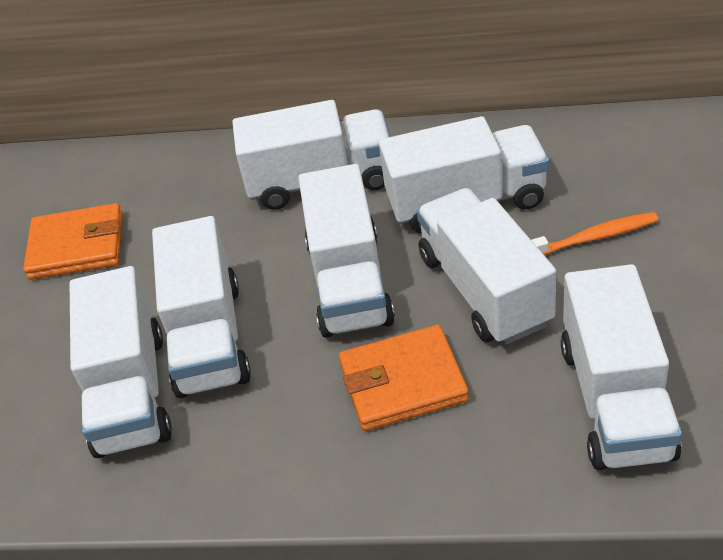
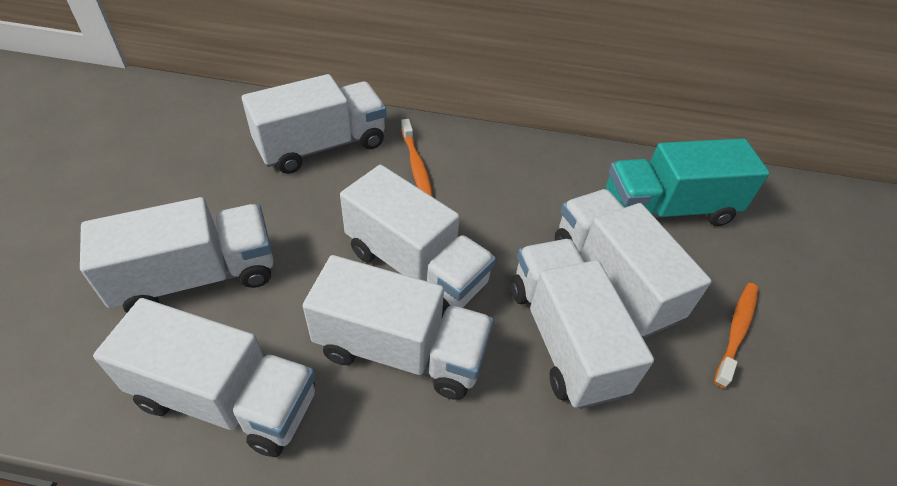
orange toothbrush: 1 -> 2
orange wallet: 2 -> 0
turquoise truck: 0 -> 1

